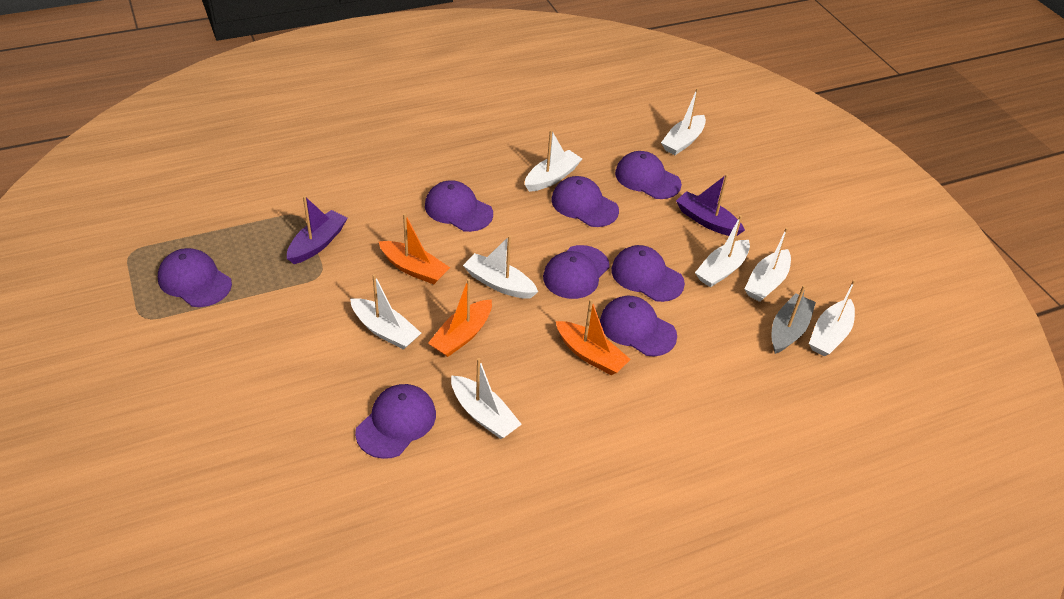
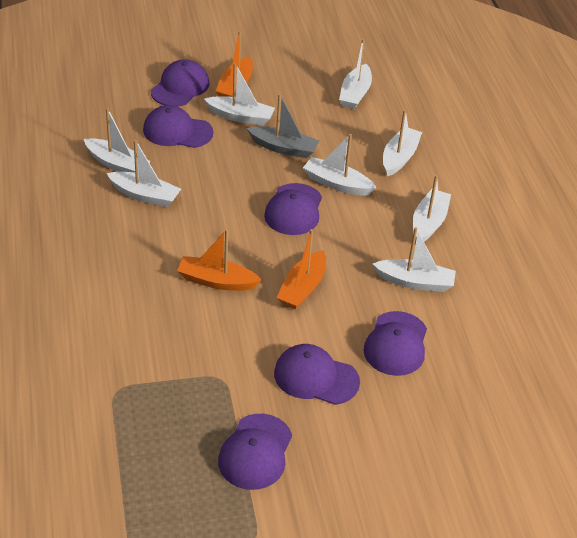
purple boat: 2 -> 0
purple cap: 8 -> 6

